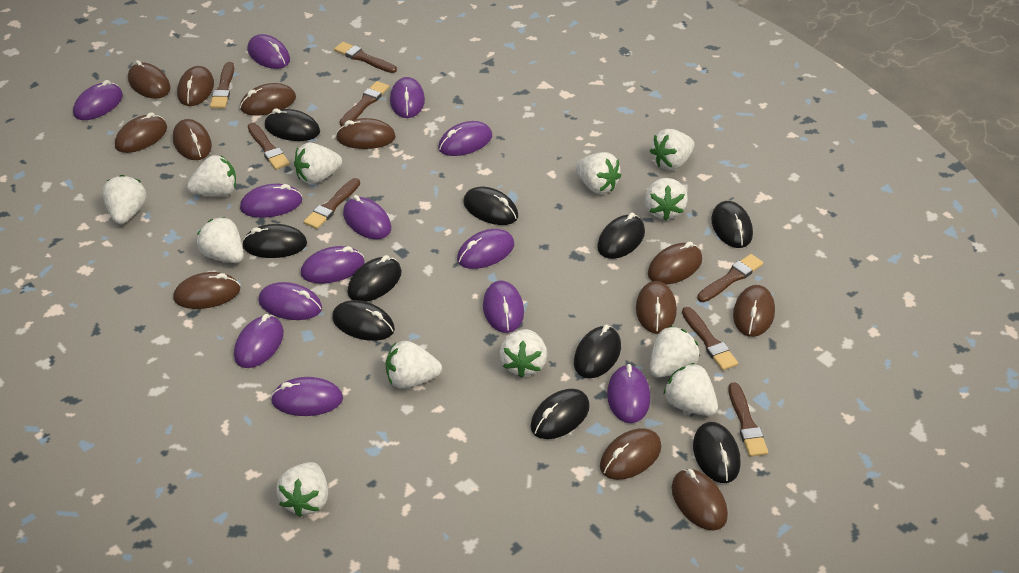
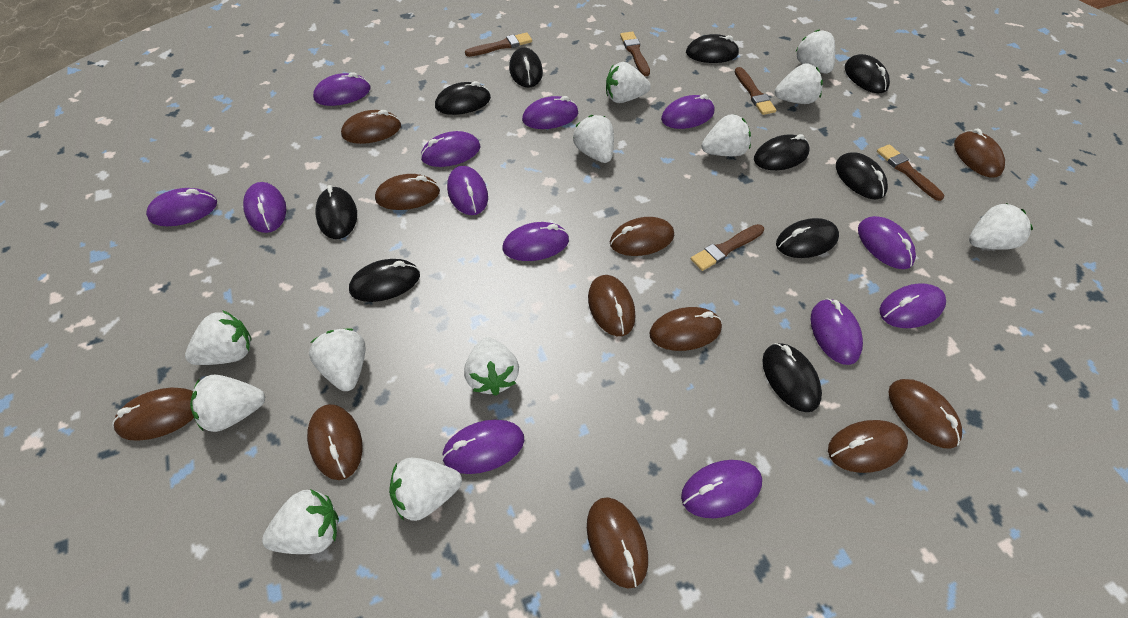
brown brush: 8 -> 5
brown mouse: 12 -> 11

